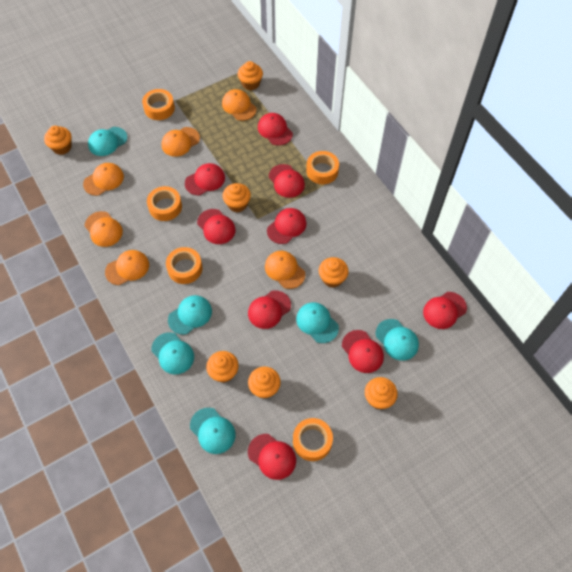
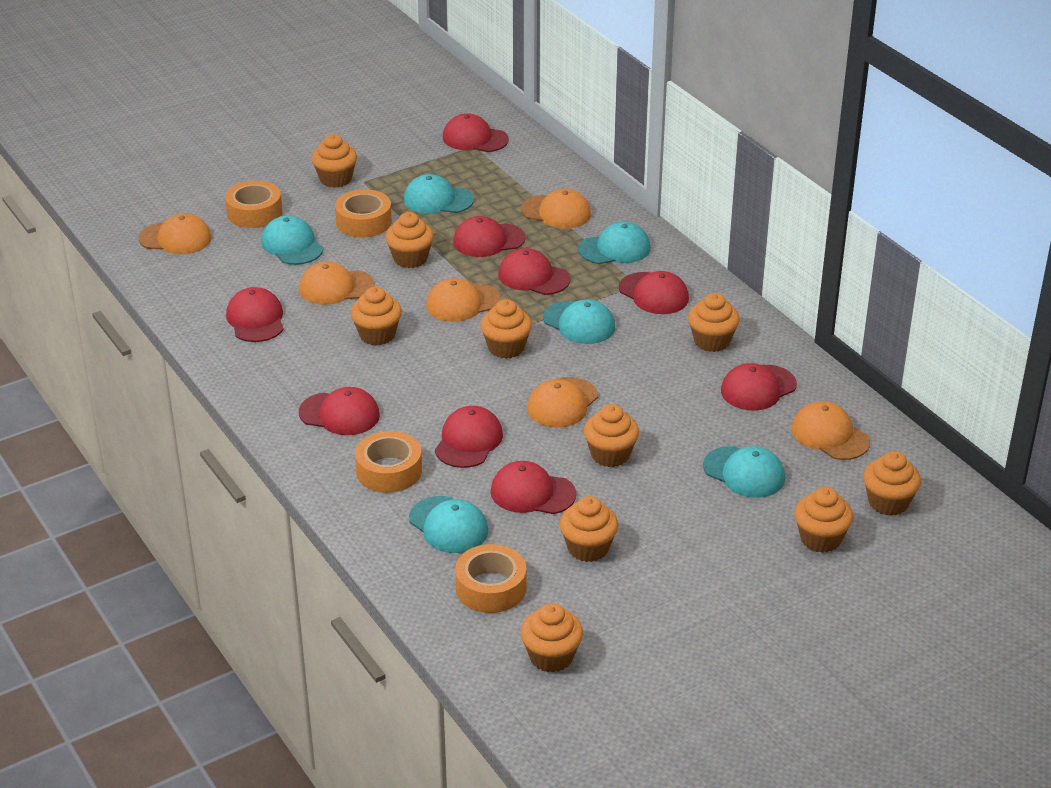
orange cupcake: 7 -> 10
orange tape: 5 -> 4

